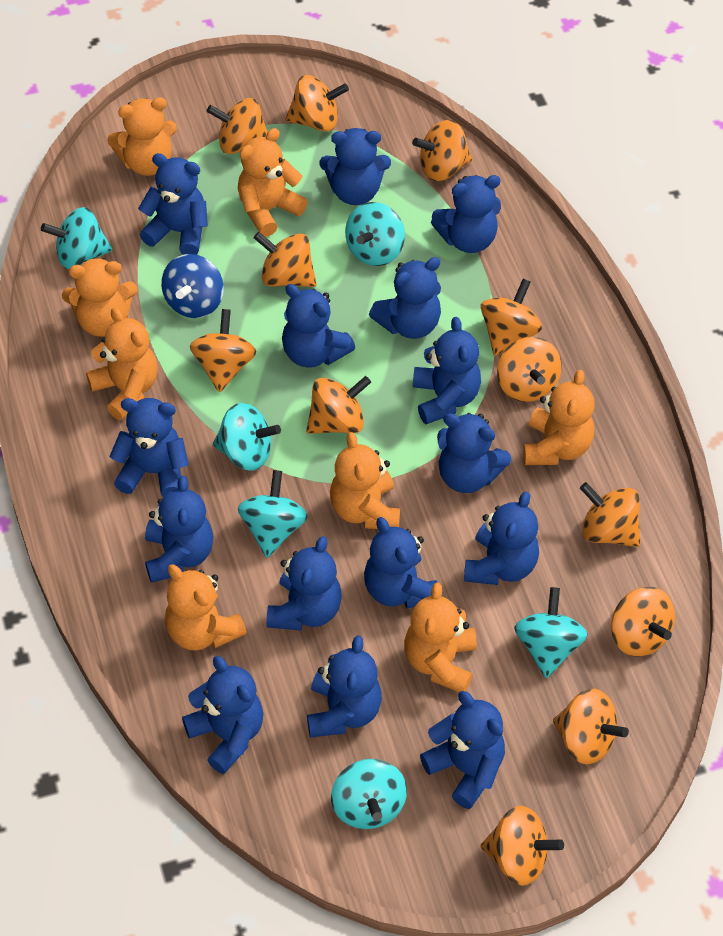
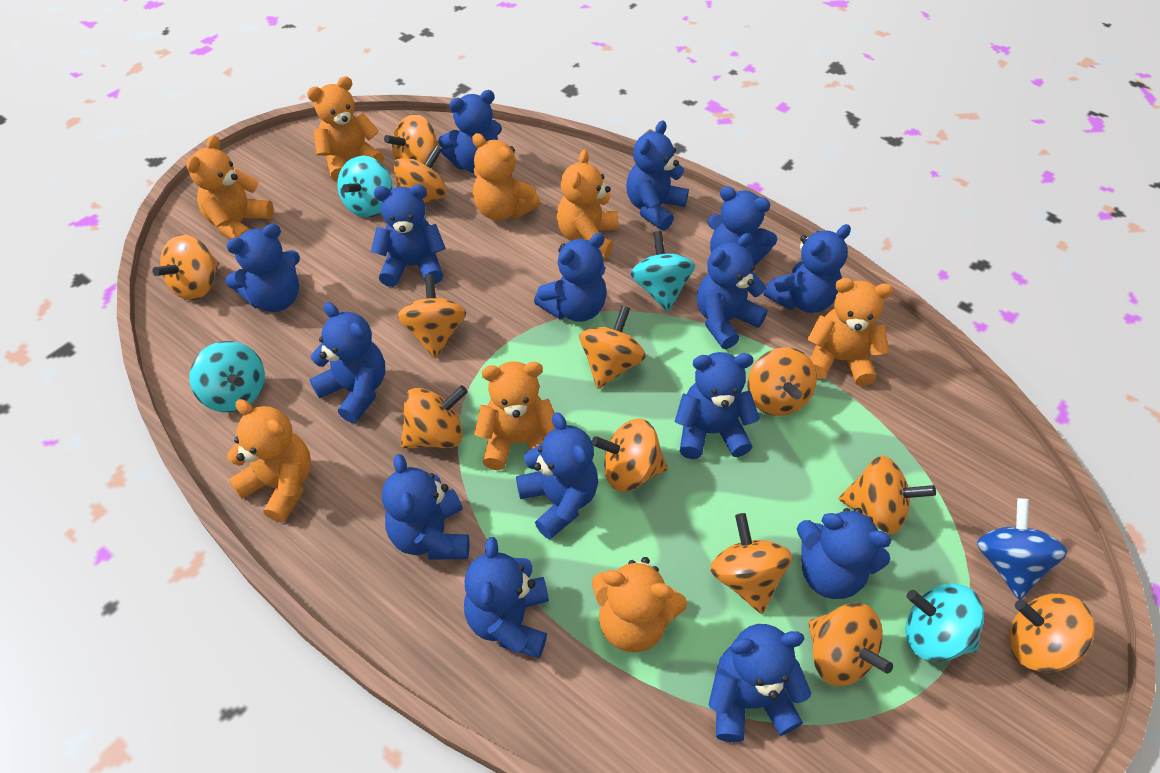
turquoise spinning top: 6 -> 4

